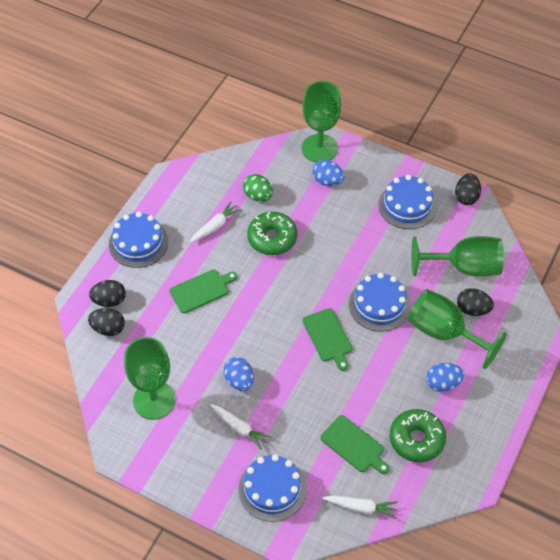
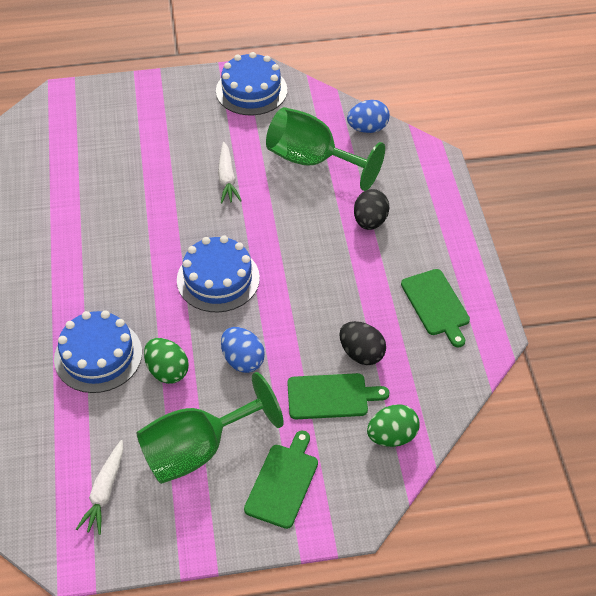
black egg: 4 -> 2
blue cake: 4 -> 3
blue egg: 3 -> 2
green donut: 2 -> 0
green egg: 1 -> 2
green goblet: 4 -> 2
white carrot: 3 -> 2

